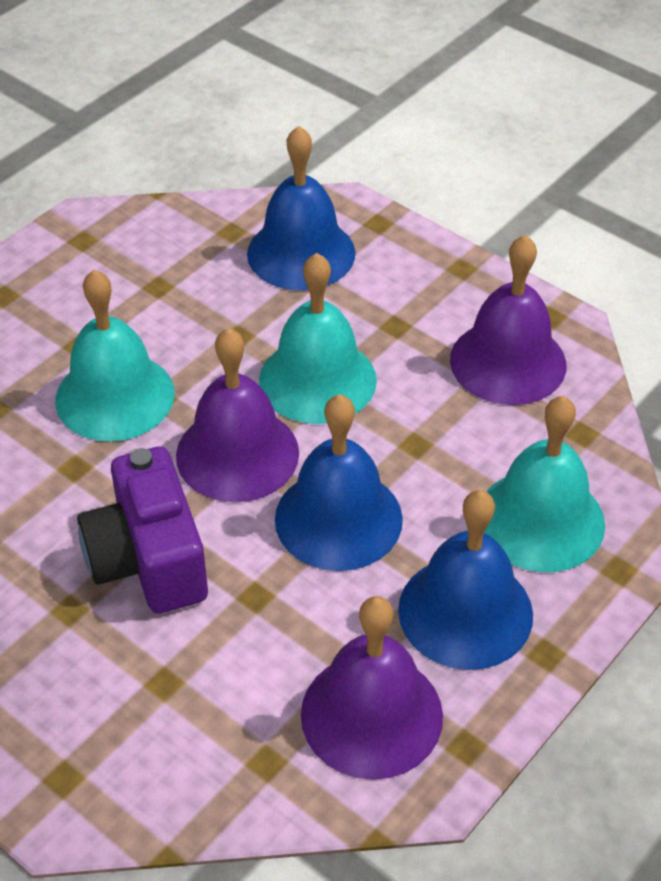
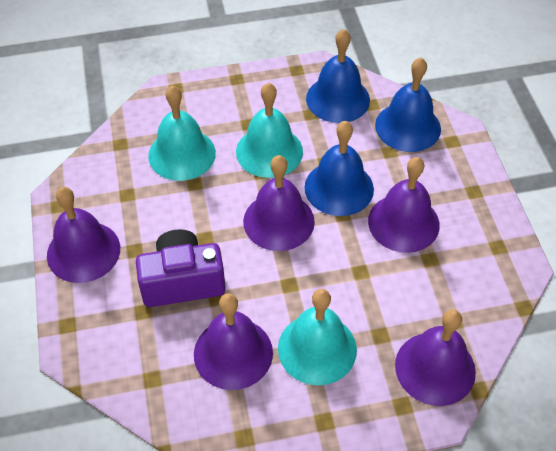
purple bell: 3 -> 5

